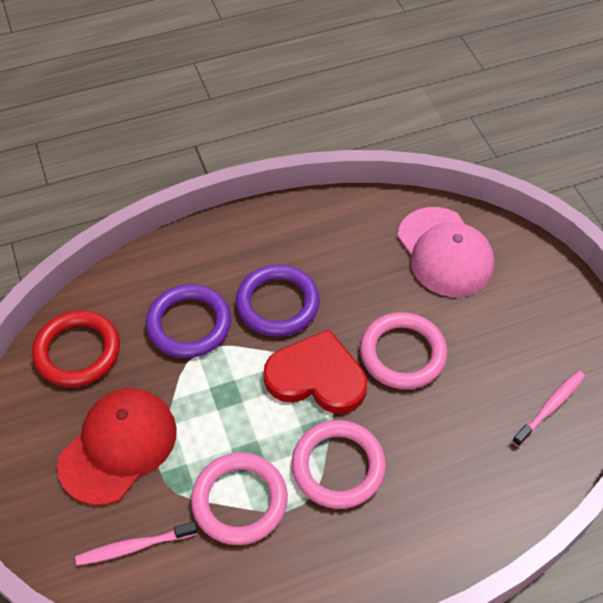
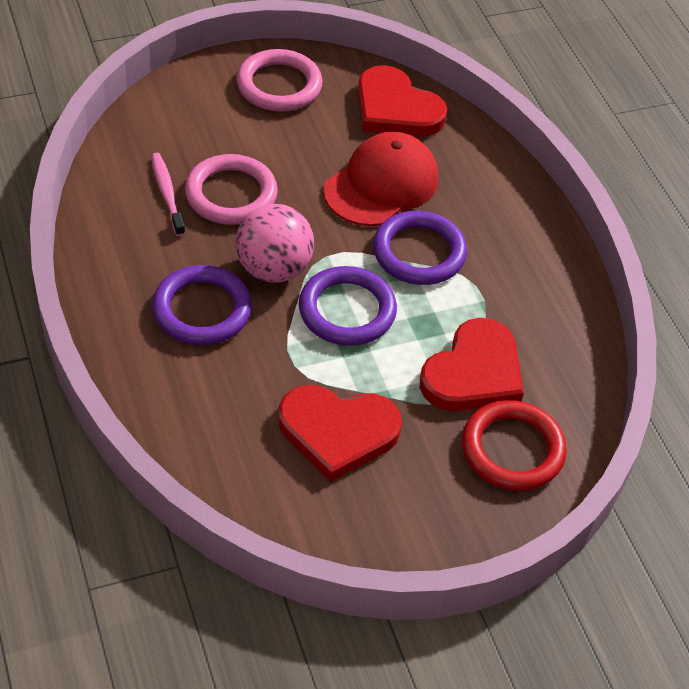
pink ball: 0 -> 1
pink cap: 1 -> 0
pink ring: 3 -> 2
pink toothbrush: 2 -> 1
purple ring: 2 -> 3
red heart: 1 -> 3

